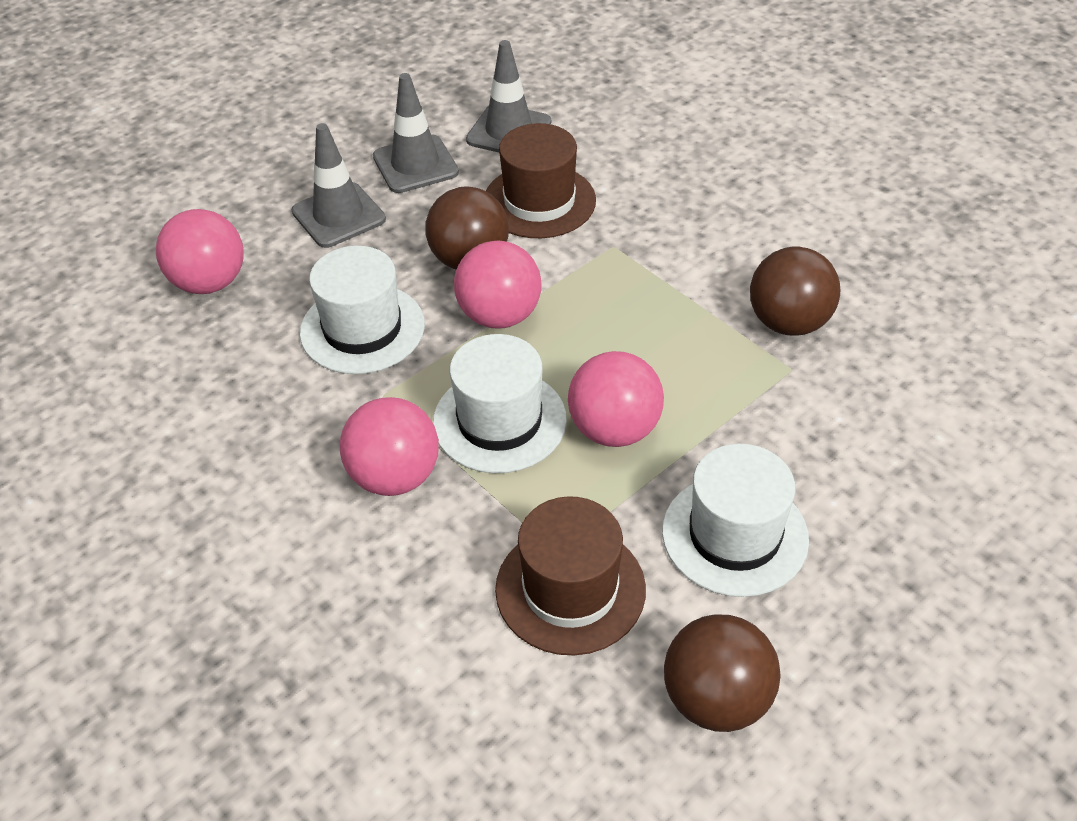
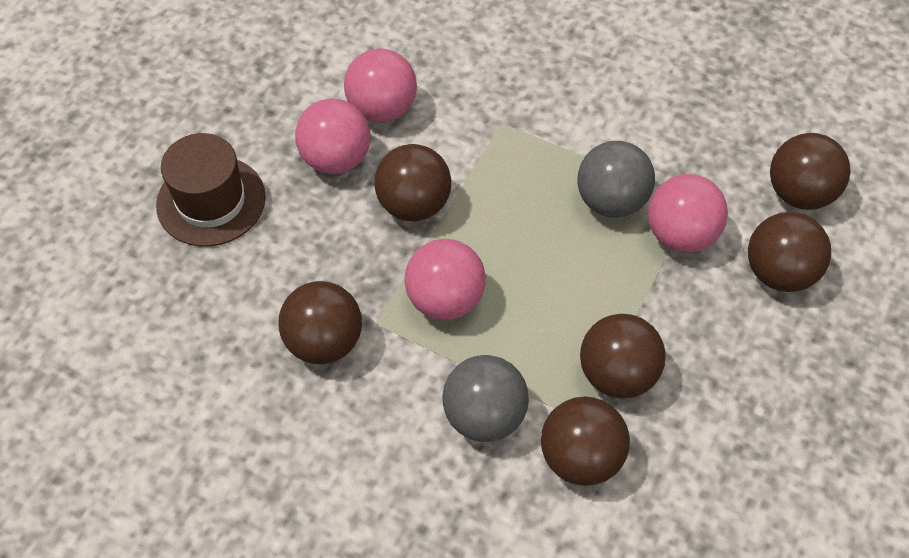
brown ball: 3 -> 6
brown hat: 2 -> 1
grey ball: 0 -> 2
grey traffic cone: 3 -> 0
white hat: 3 -> 0

